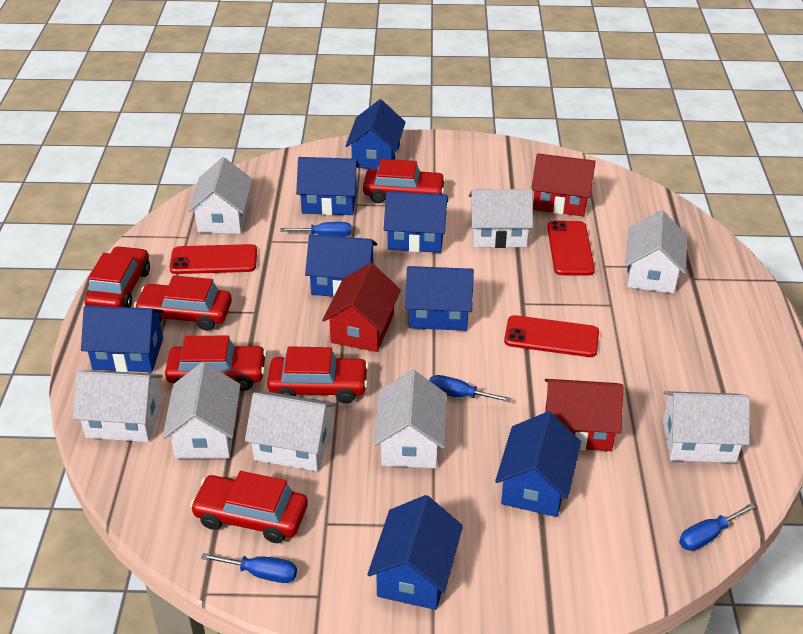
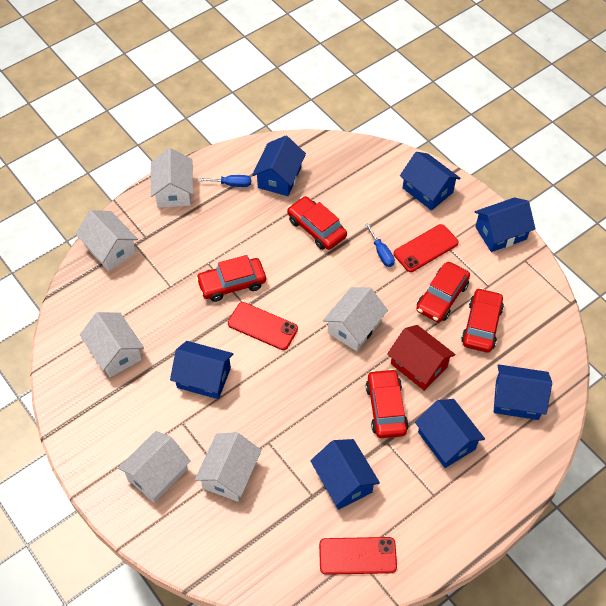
blue house: 8 -> 7
blue screwdriver: 4 -> 2
red car: 6 -> 5
red house: 3 -> 1
white house: 8 -> 6

